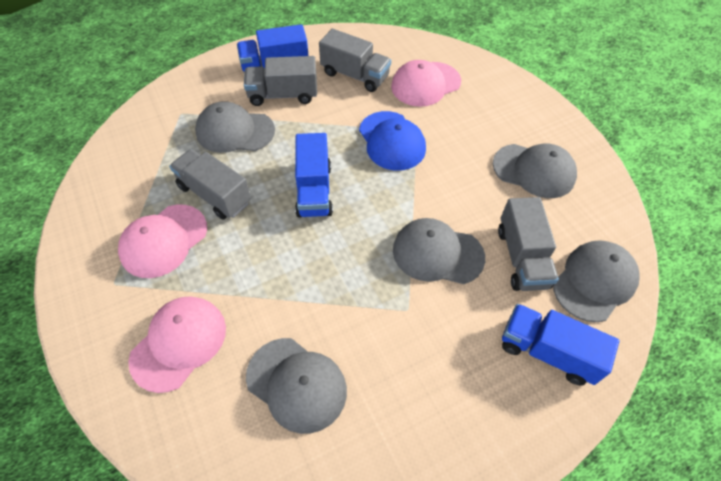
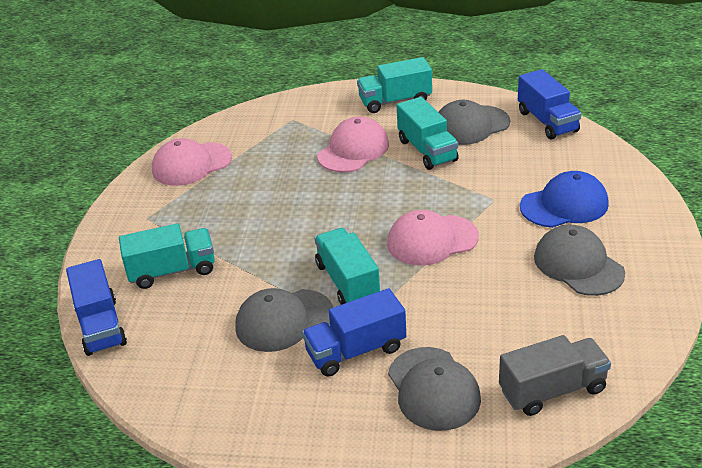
grey cap: 5 -> 4
grey truck: 4 -> 1
turquoise truck: 0 -> 4

